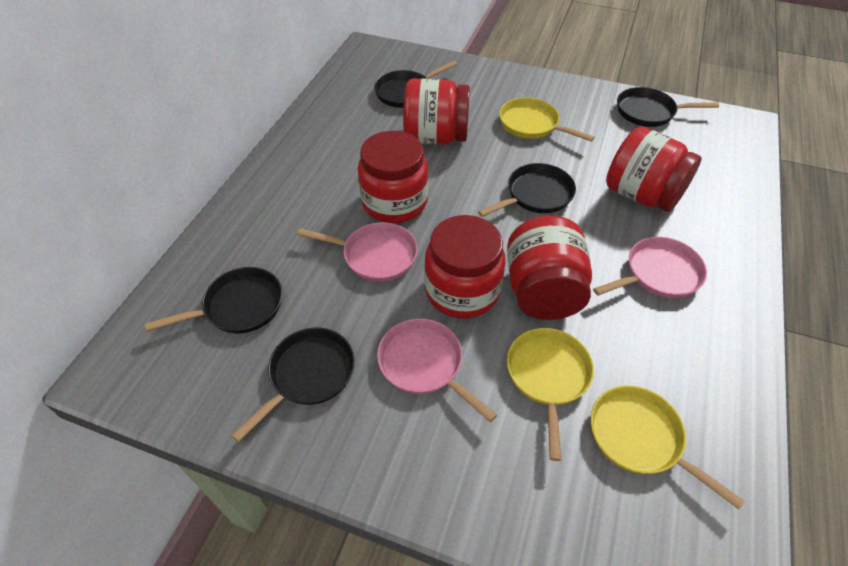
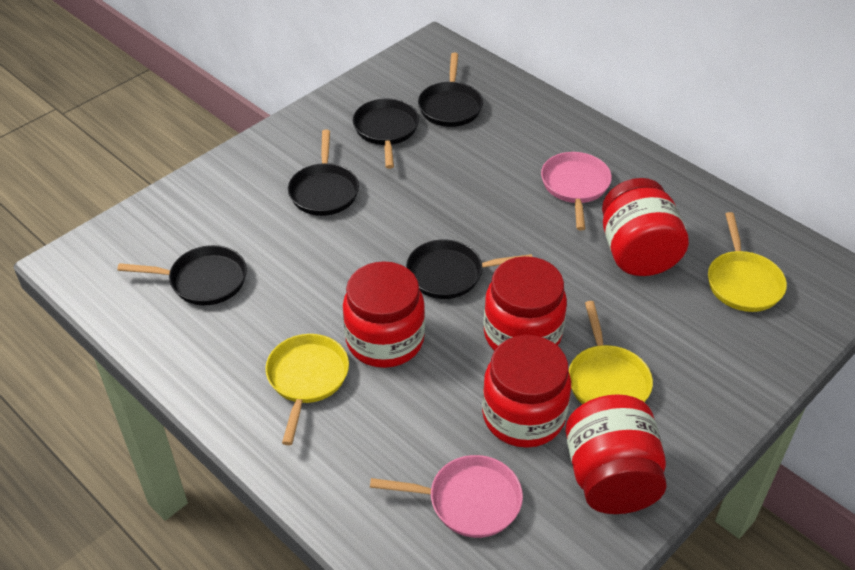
pink pan: 3 -> 2

